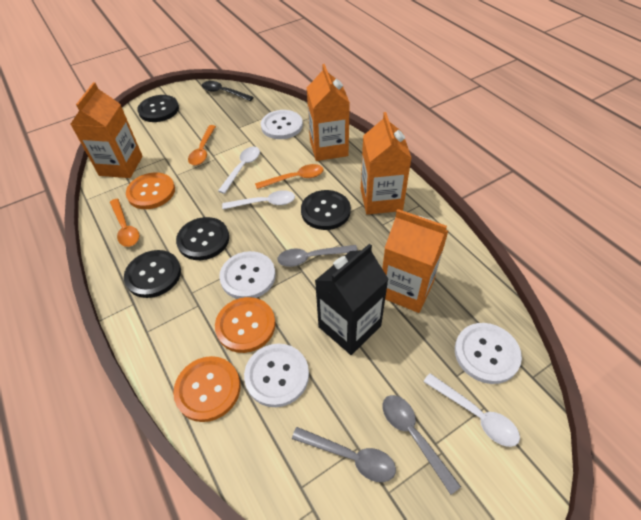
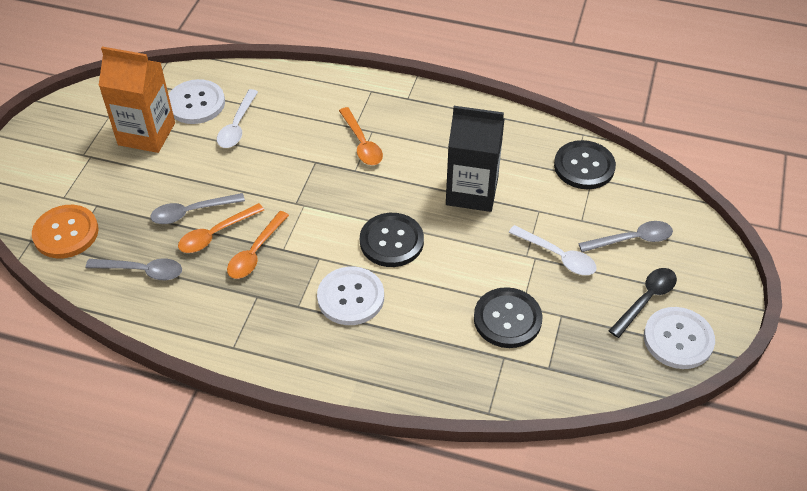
black button: 4 -> 3
orange button: 3 -> 1
orange carton: 4 -> 1
white button: 4 -> 3
white spoon: 3 -> 2

